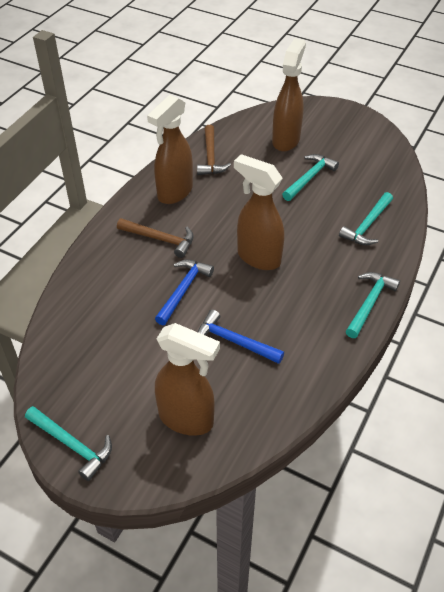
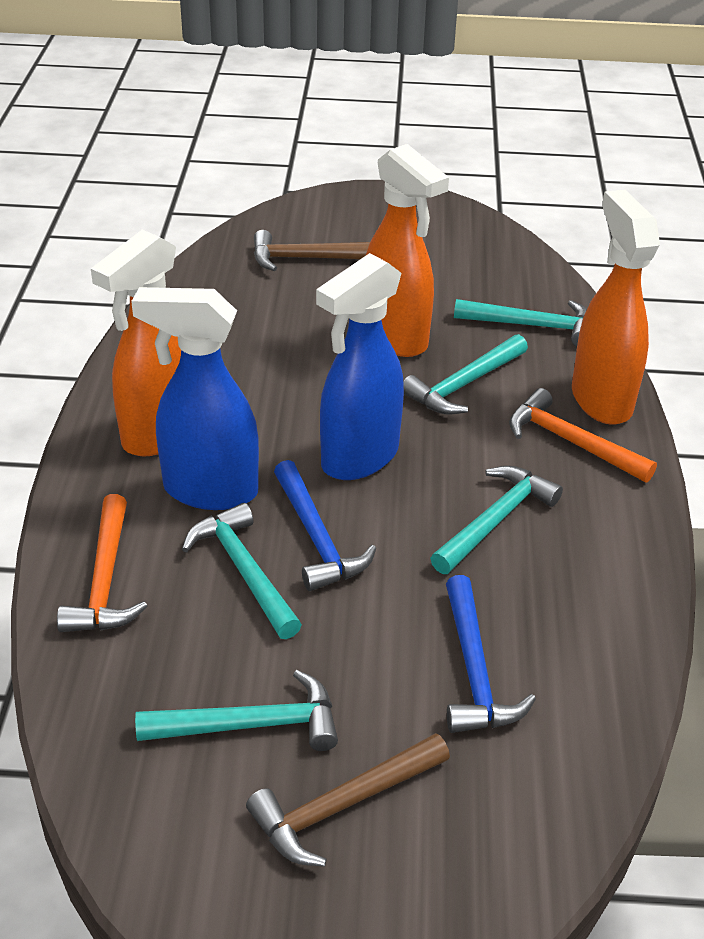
blue spray bottle: 0 -> 2
brown spray bottle: 4 -> 0
orange hammer: 0 -> 2
orange spray bottle: 0 -> 3
turquoise hammer: 4 -> 5

